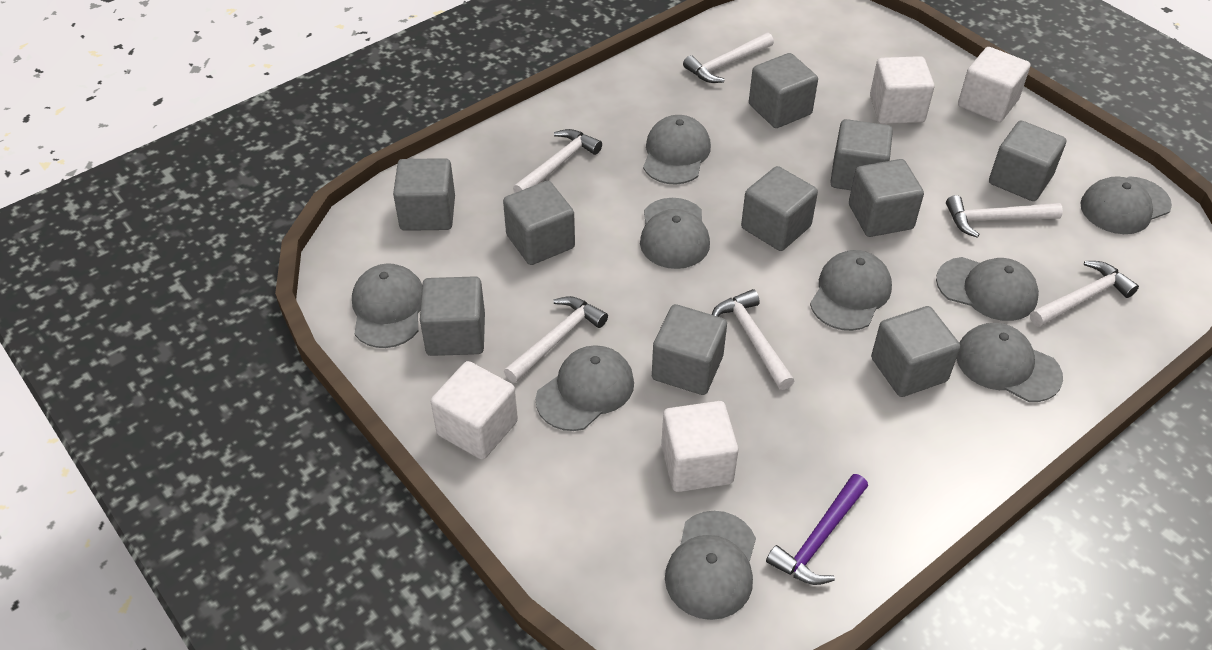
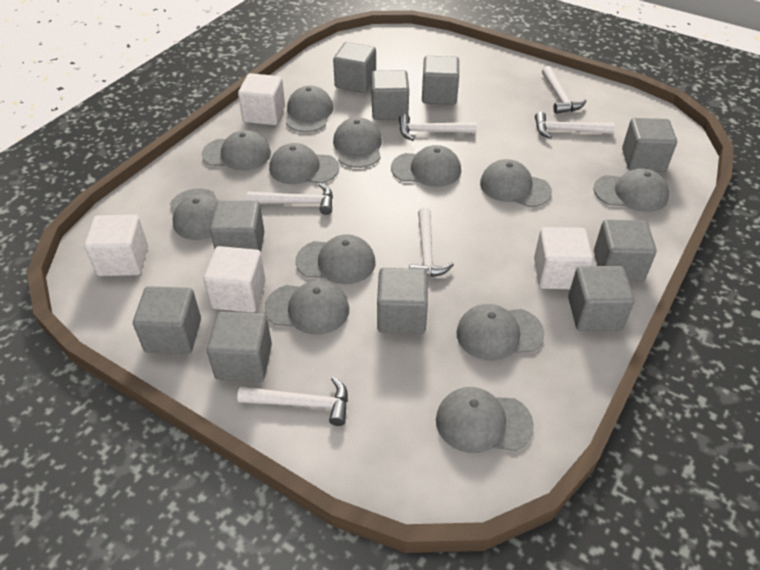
grey cap: 9 -> 12
purple hammer: 1 -> 0

